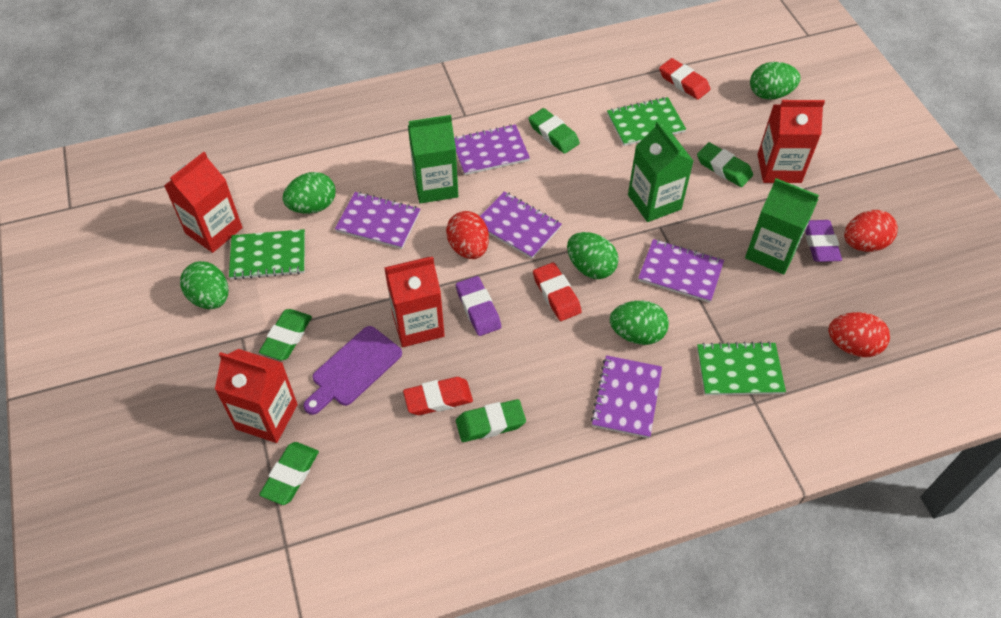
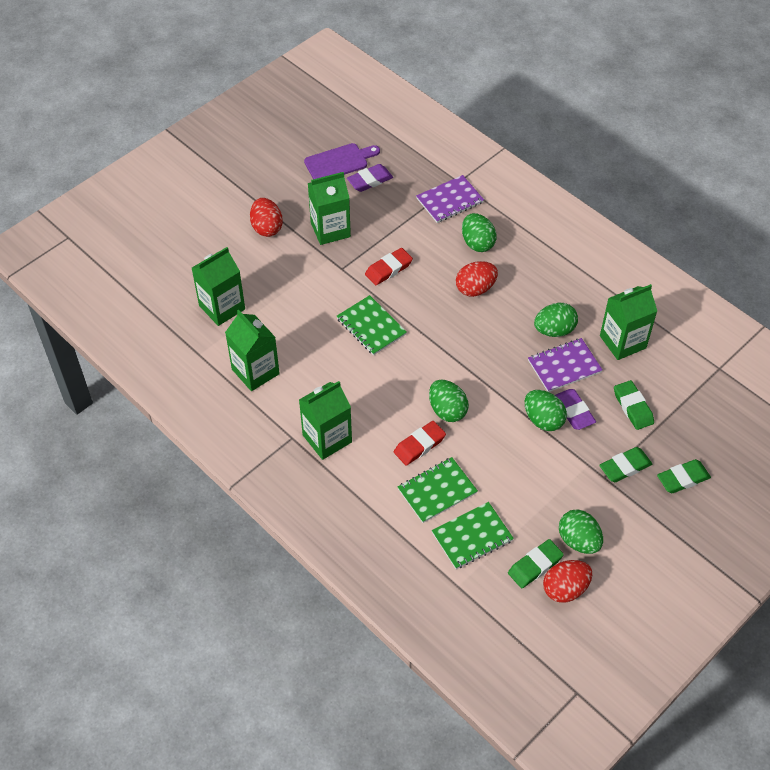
green carton: 3 -> 5
green eraser: 5 -> 4
purple notebook: 5 -> 2
red carton: 4 -> 0
red eraser: 3 -> 2

